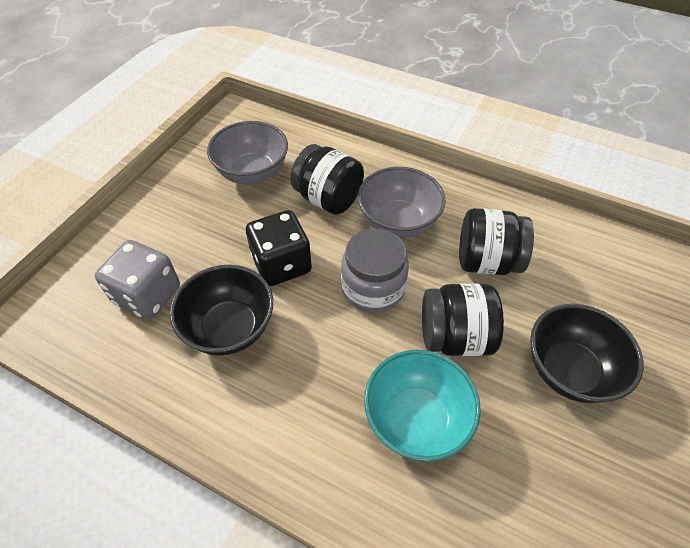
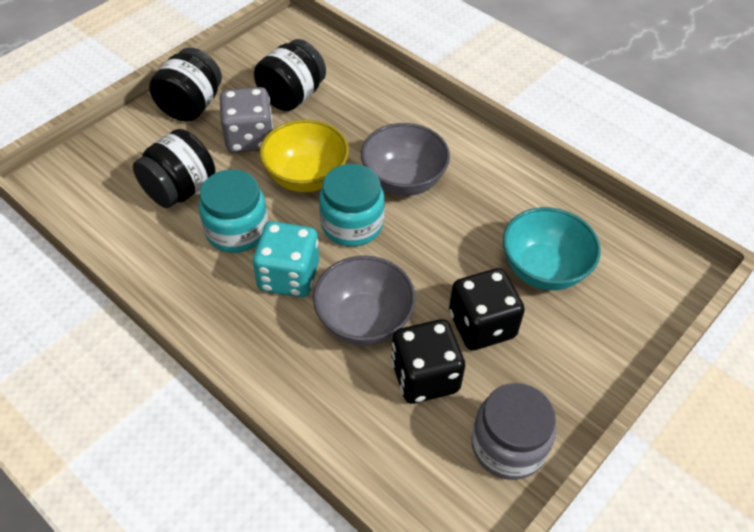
black bowl: 2 -> 0
black dice: 1 -> 2
turquoise dice: 0 -> 1
turquoise jar: 0 -> 2
yellow bowl: 0 -> 1

